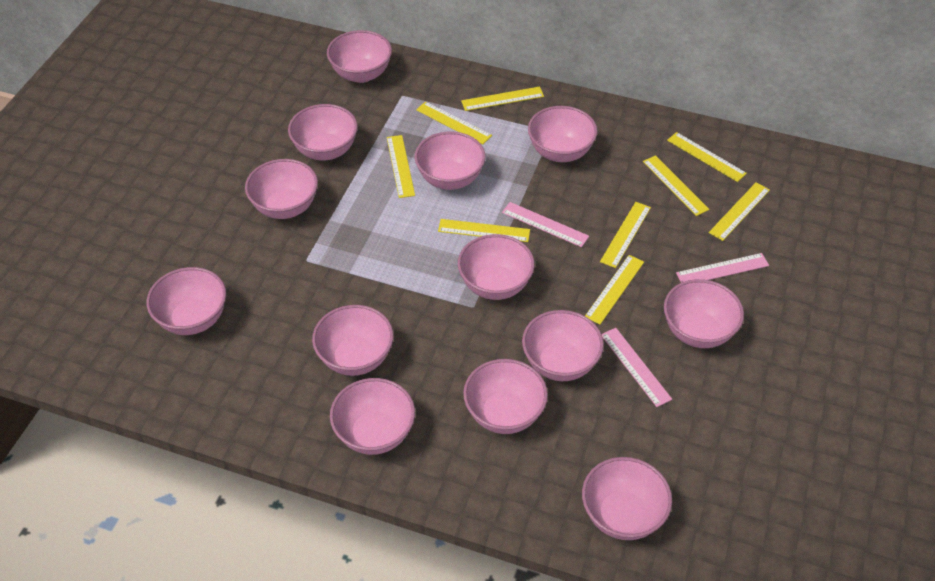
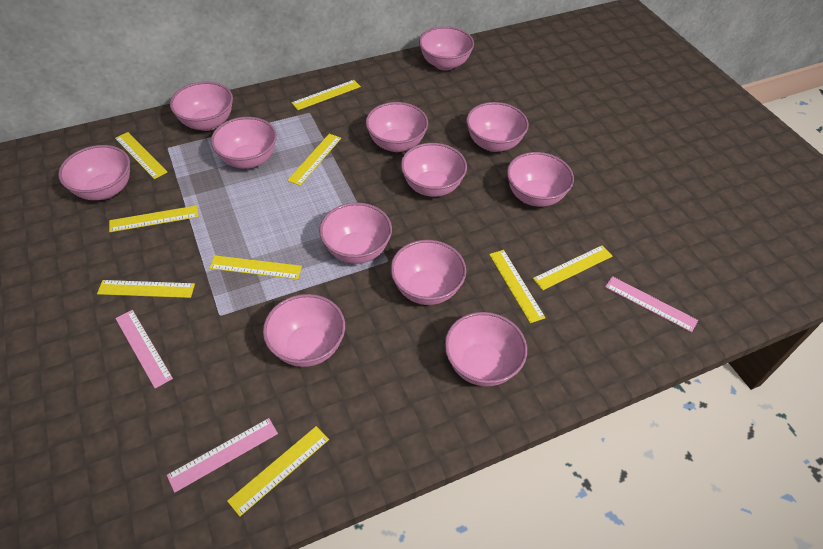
pink bowl: 13 -> 12

